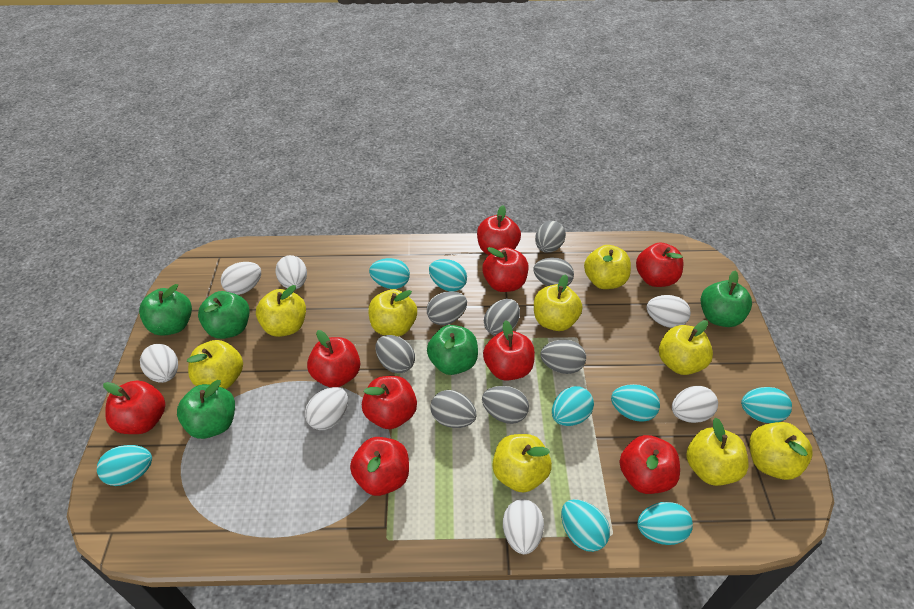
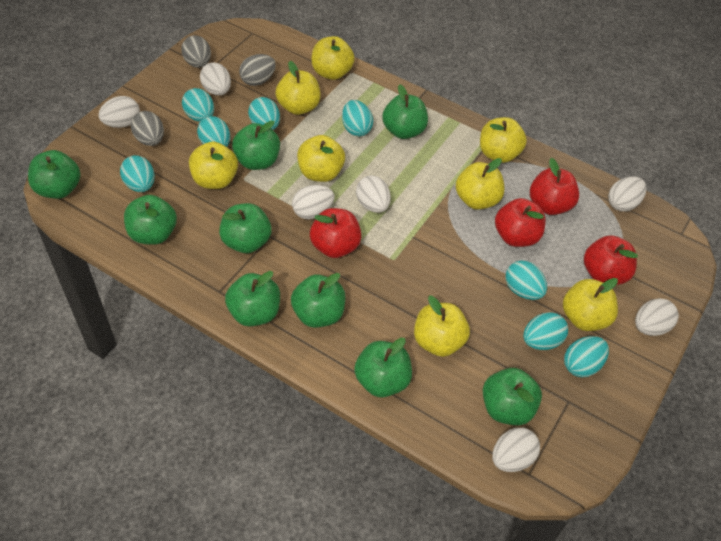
green apple: 5 -> 9
grey egg: 8 -> 3
red apple: 9 -> 4
yellow apple: 9 -> 8

